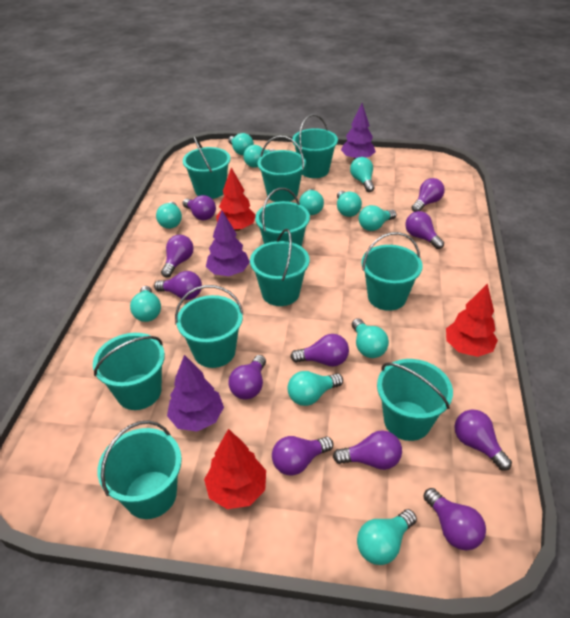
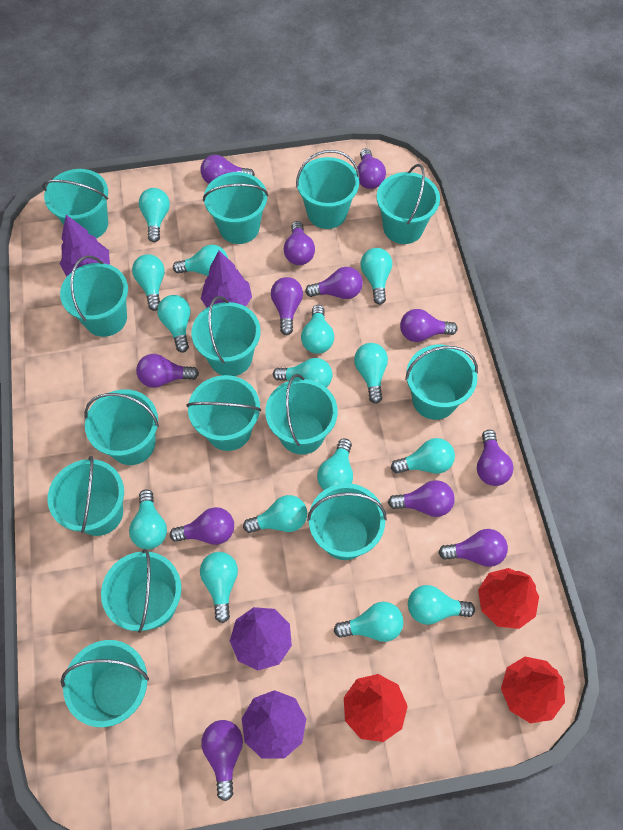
purple light bulb: 11 -> 12
purple tree: 3 -> 4
turquoise bucket: 10 -> 14
turquoise light bulb: 11 -> 15

